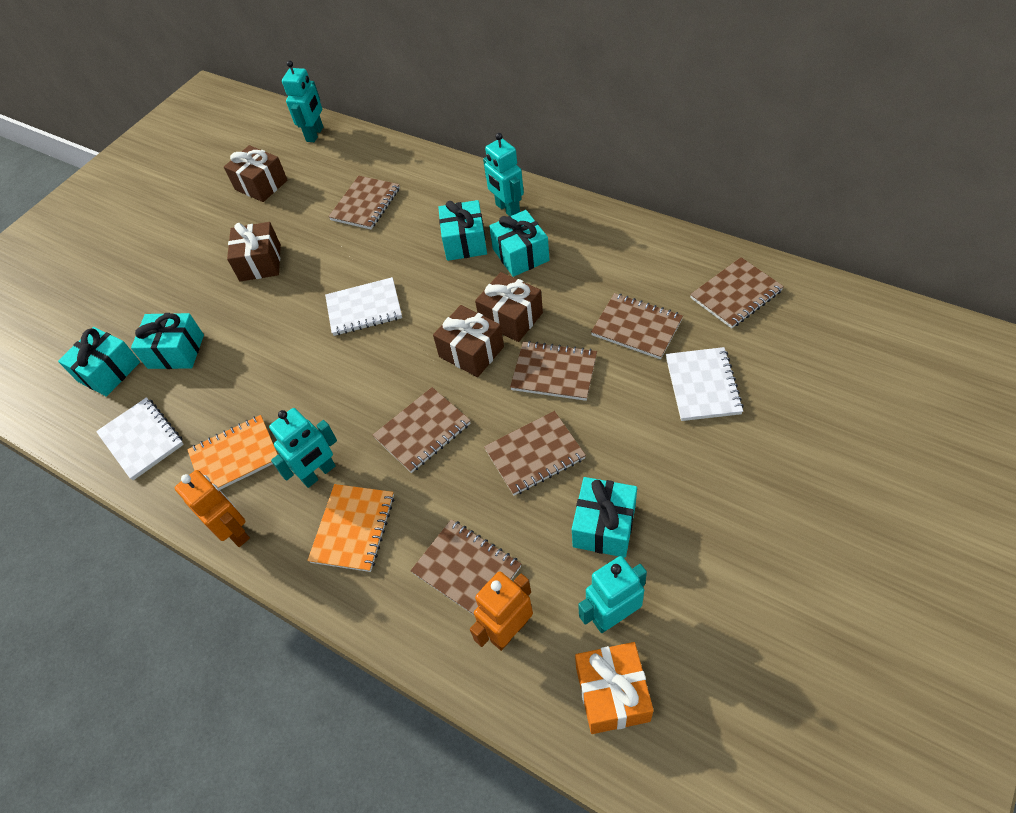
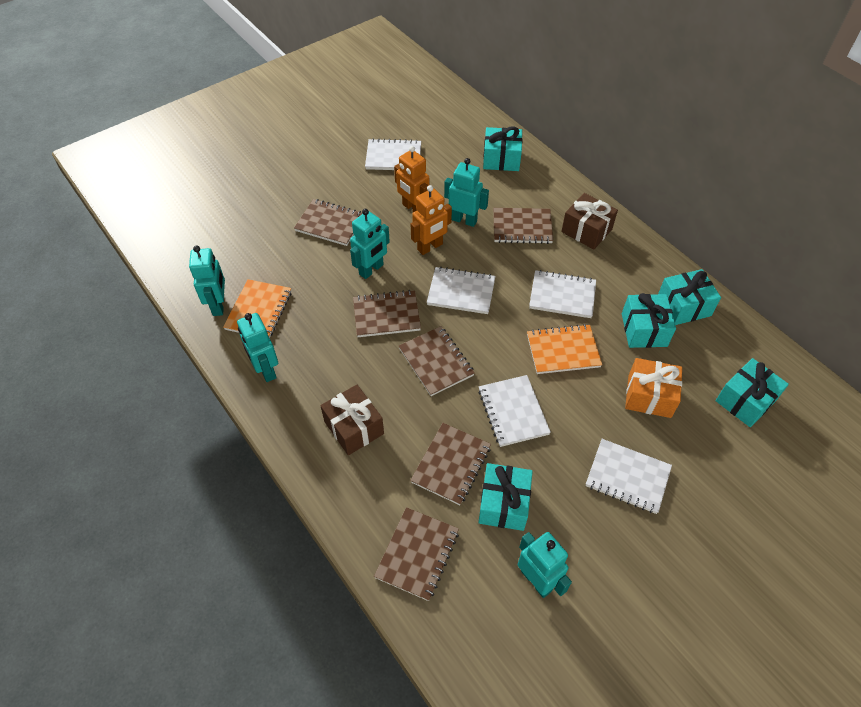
brown gift: 4 -> 2
brown notebook: 7 -> 6
turquoise robot: 4 -> 5
white notebook: 3 -> 5

